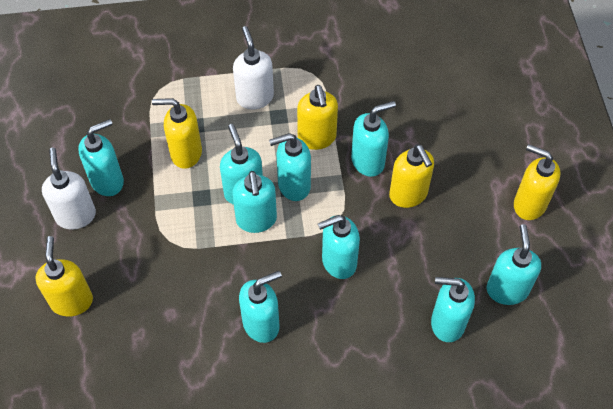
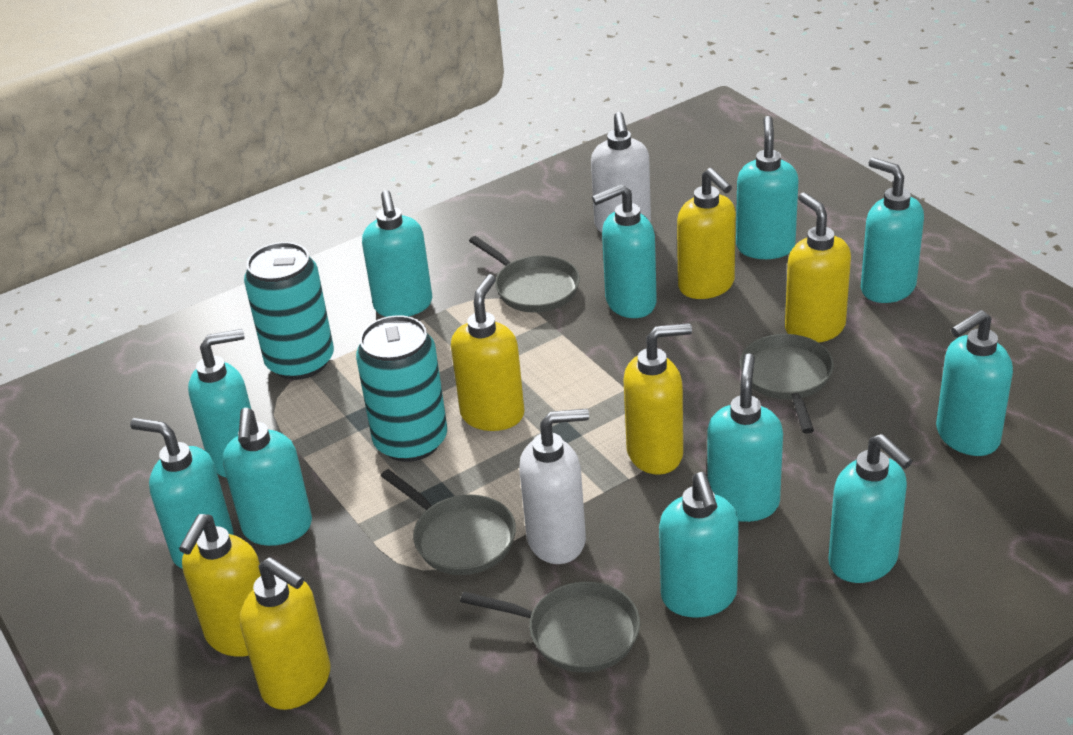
grey pan: 0 -> 4
turquoise can: 0 -> 2
turquoise soap dispenser: 9 -> 11
yellow soap dispenser: 5 -> 6

